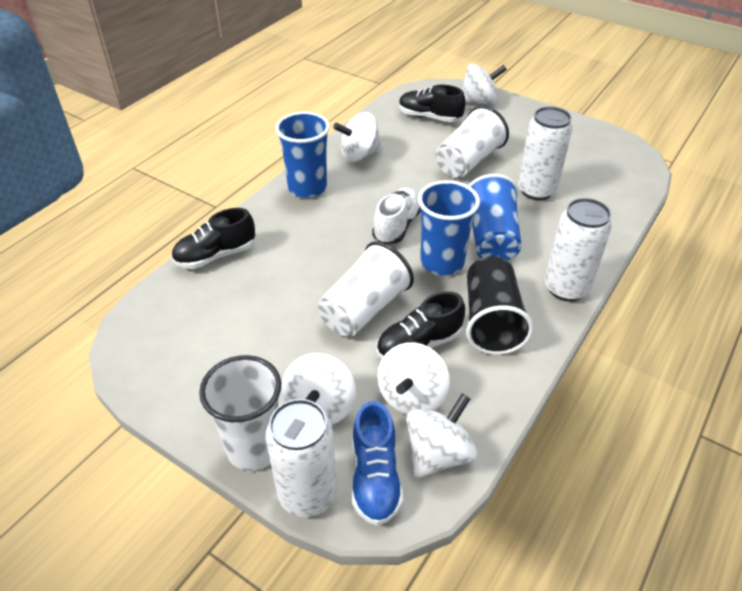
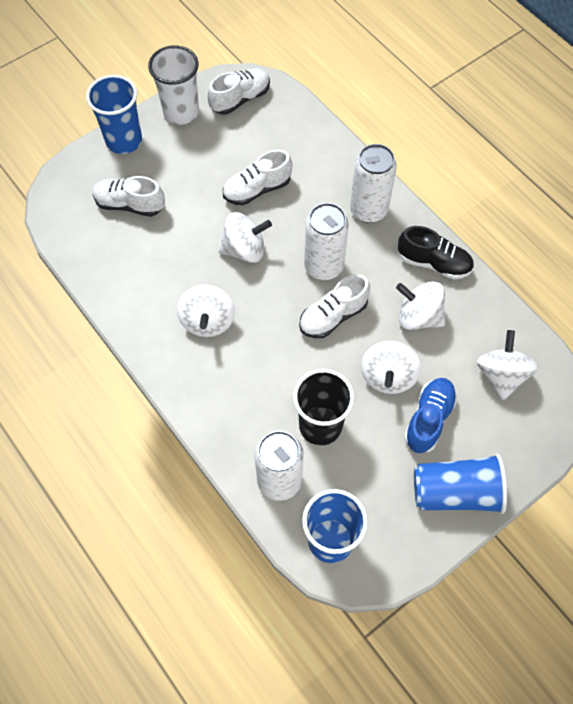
black shoe: 3 -> 1
white cup: 3 -> 1
white shoe: 1 -> 4

